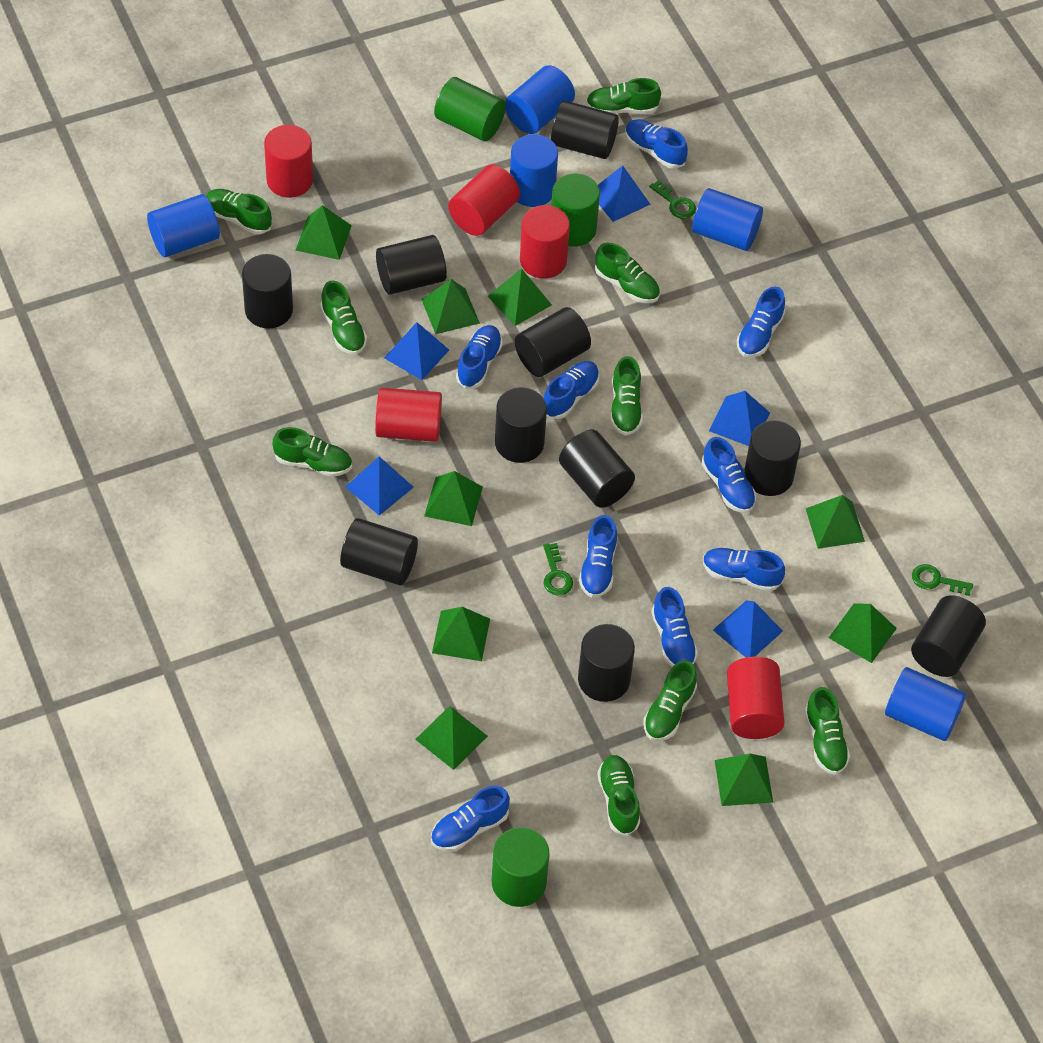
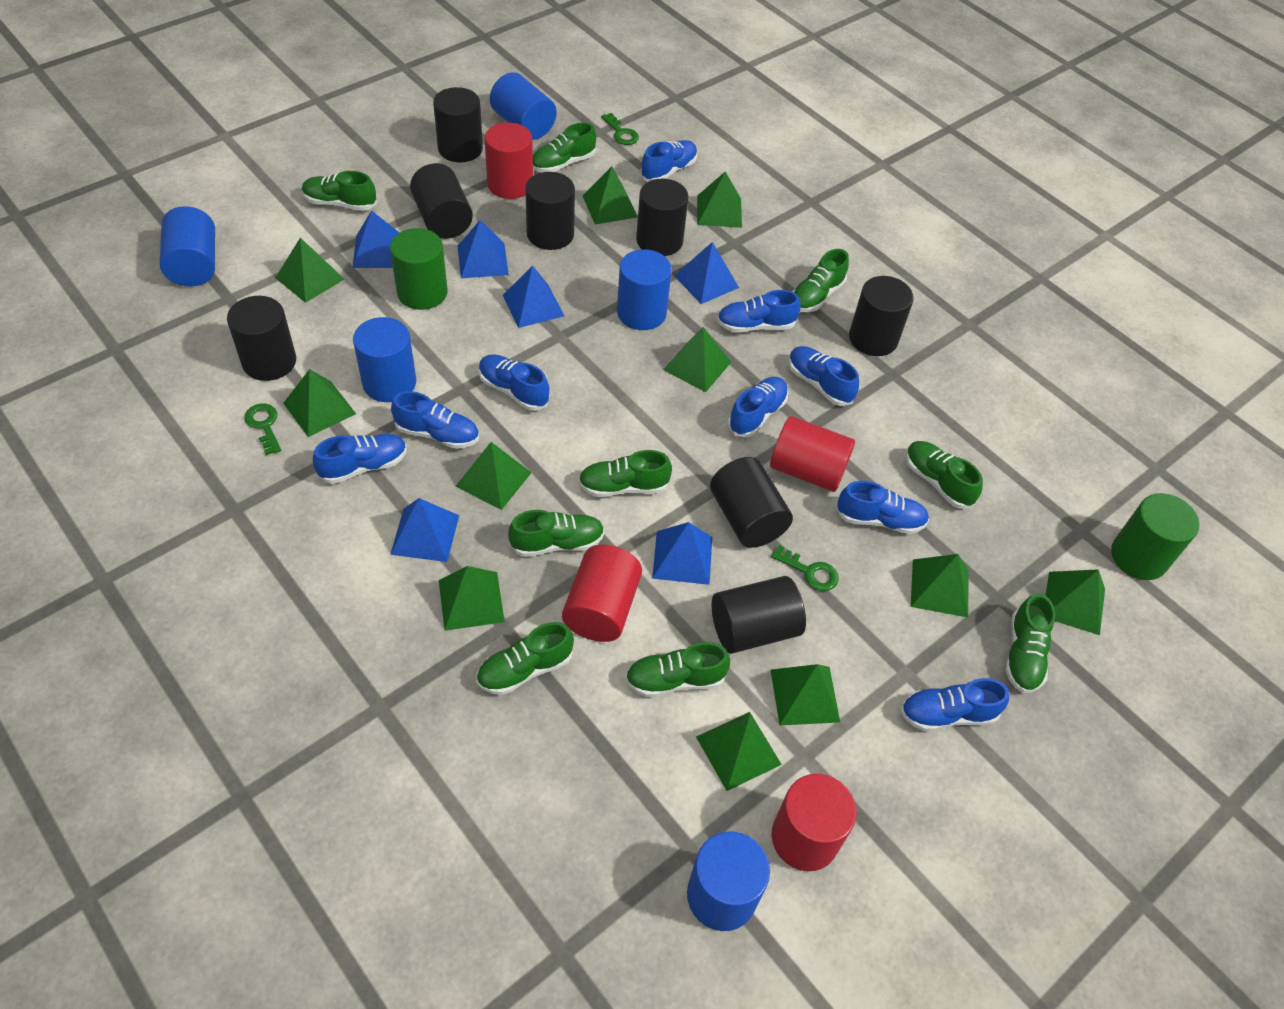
black cylinder: 10 -> 8
blue pyramid: 5 -> 6
green cylinder: 3 -> 2
green pyramid: 9 -> 11
red cylinder: 5 -> 4

